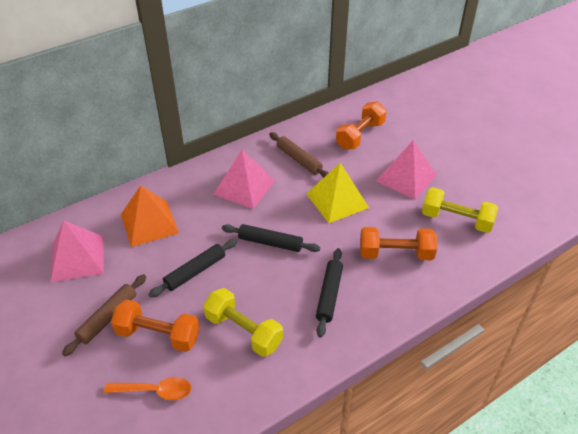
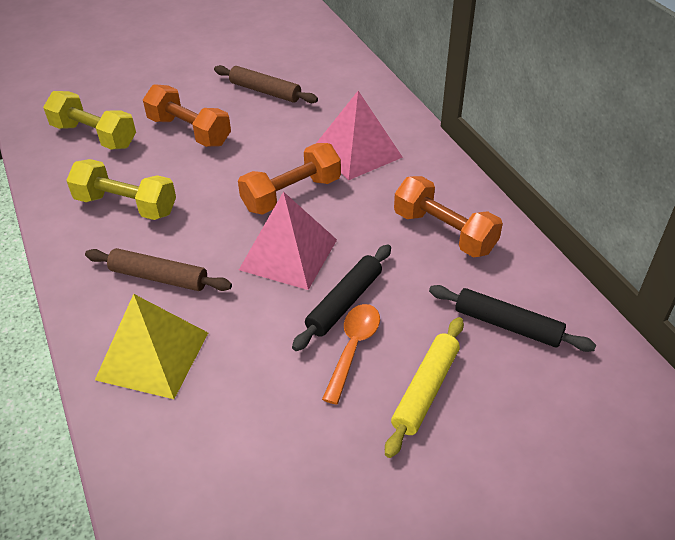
black rolling pin: 3 -> 2
orange pyramid: 1 -> 0
pink pyramid: 3 -> 2
yellow rolling pin: 0 -> 1

